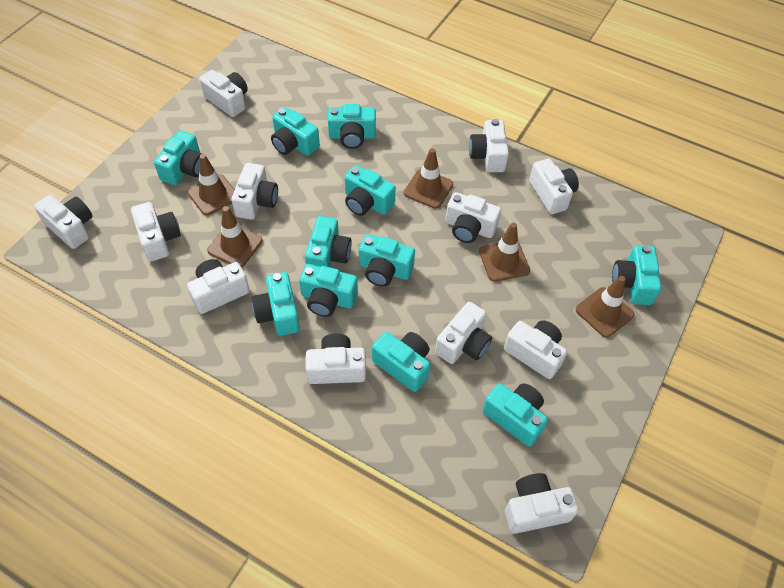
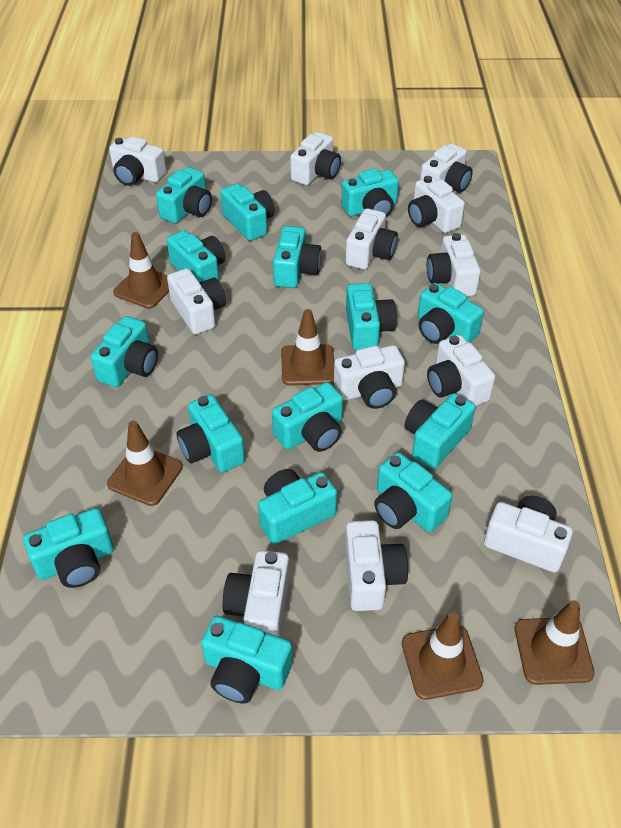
turquoise camera: 11 -> 15

